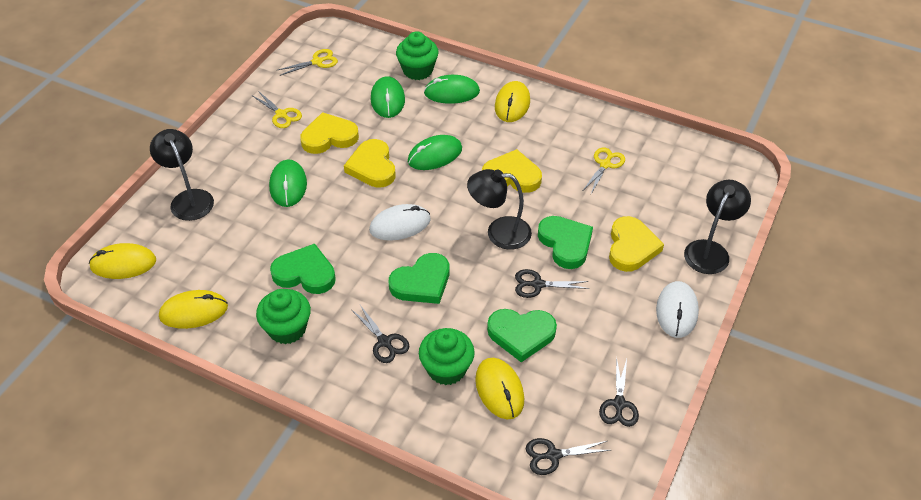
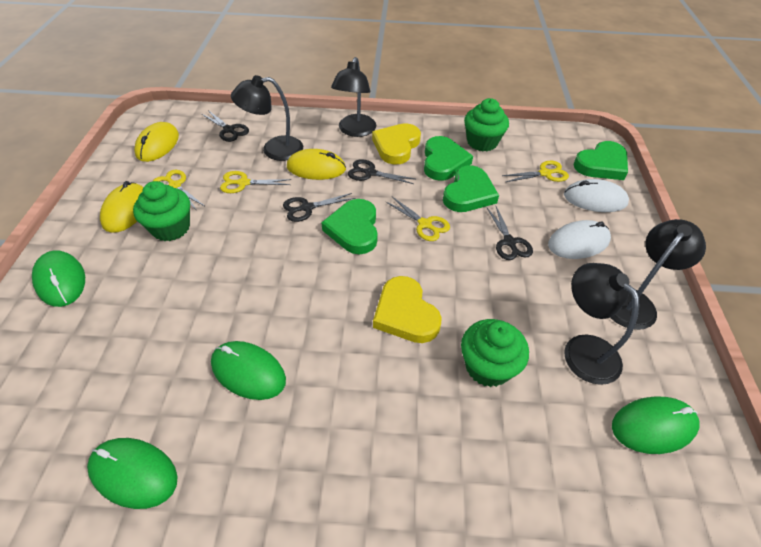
black lamp: 3 -> 4
yellow heart: 4 -> 2
yellow mouse: 4 -> 3
yellow scissors: 3 -> 4

